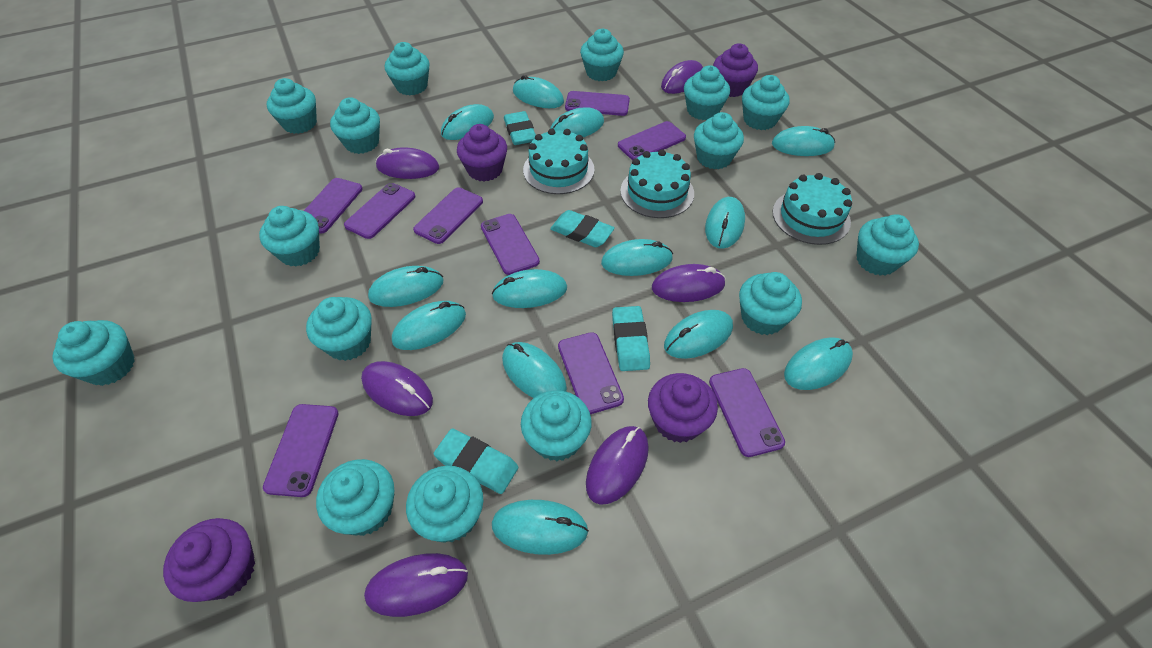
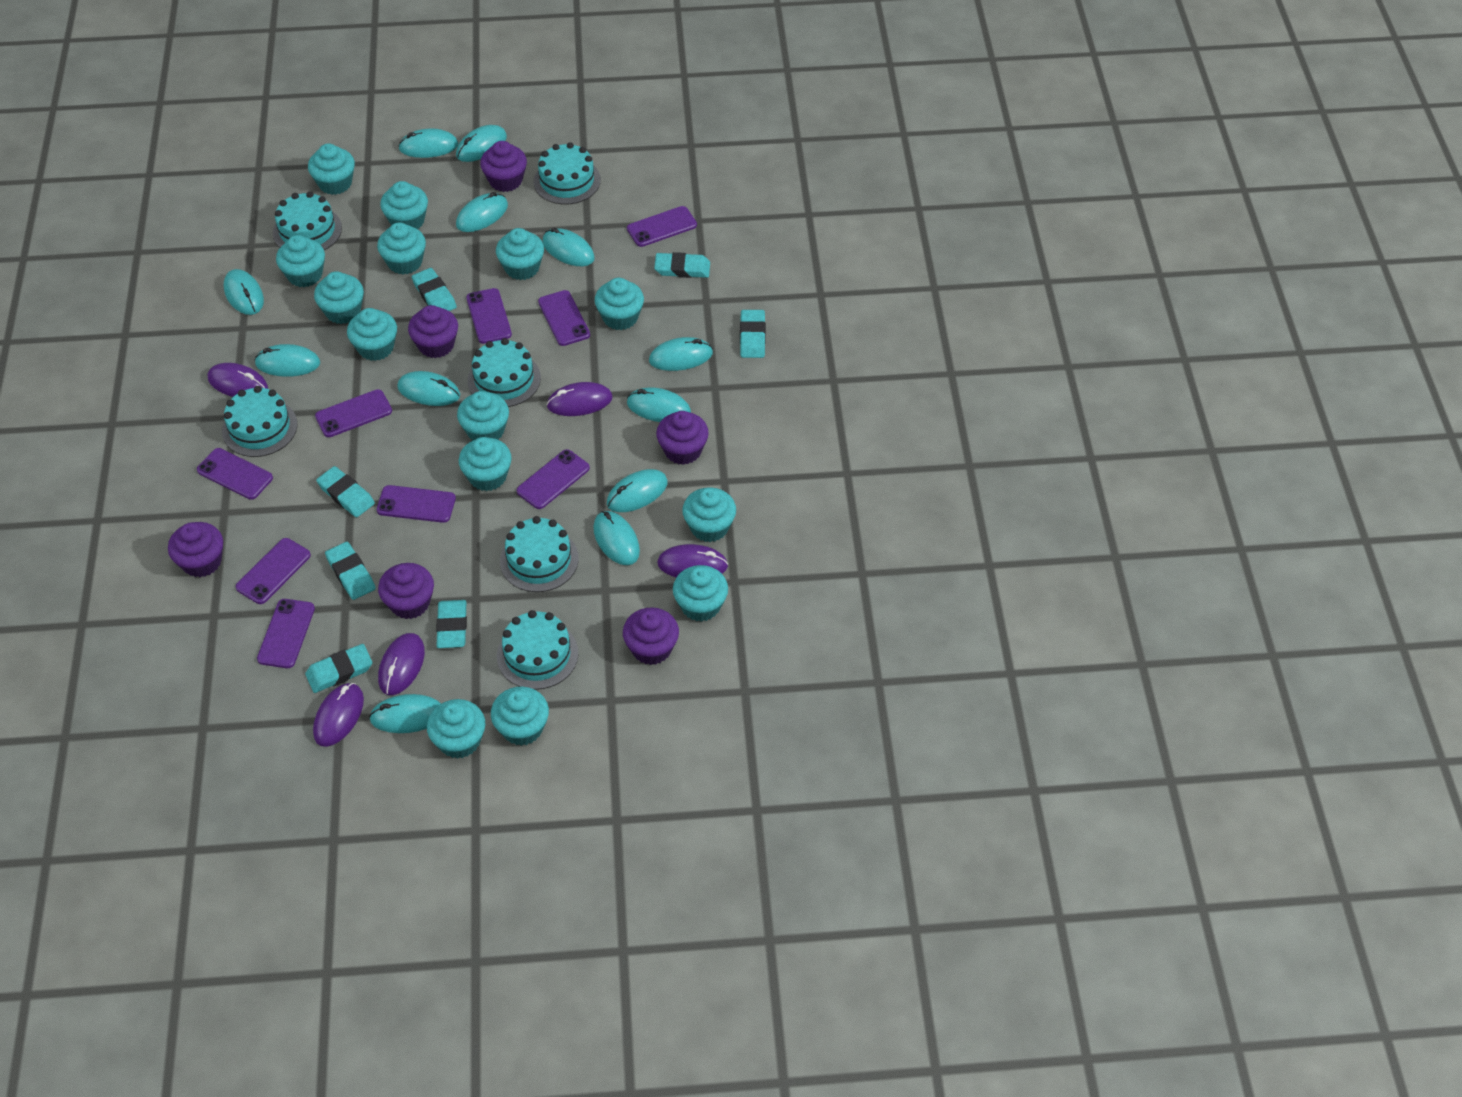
purple cupcake: 4 -> 6
purple mouse: 6 -> 5
turquoise cake: 3 -> 6
turquoise cupcake: 15 -> 14
turquoise eraser: 4 -> 7
turquoise mouse: 13 -> 12

